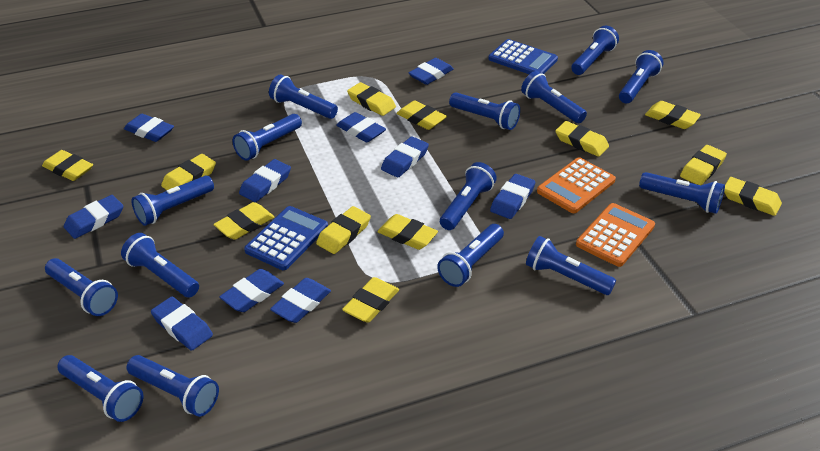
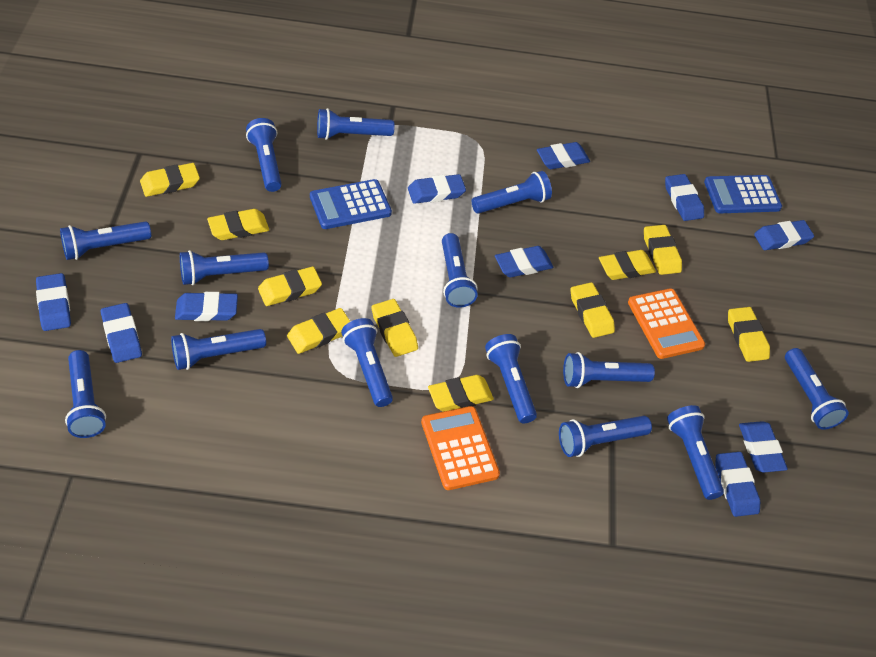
blue flashlight: 15 -> 14
yellow eraser: 12 -> 10

